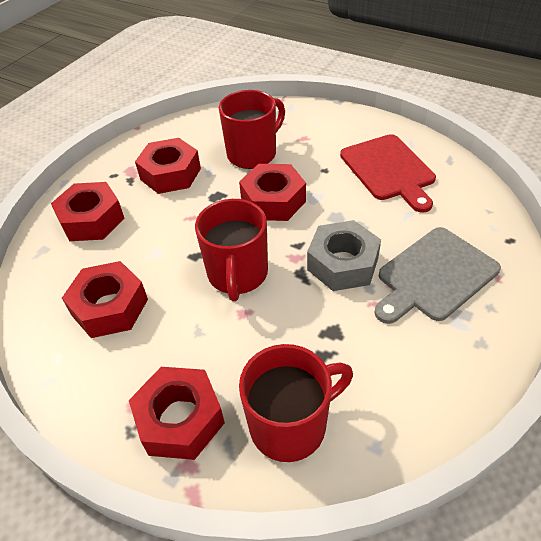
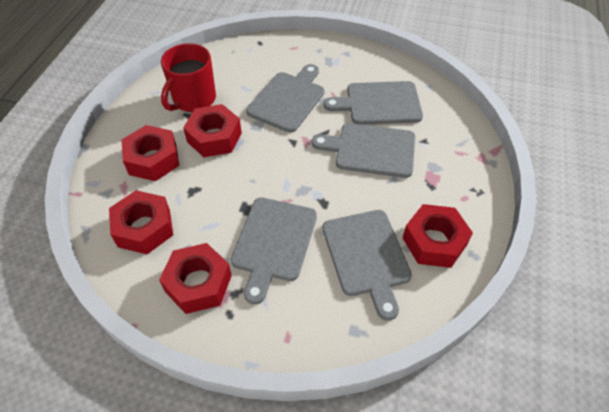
grey cutting board: 1 -> 5
grey nut: 1 -> 0
red cutting board: 1 -> 0
red mug: 3 -> 1

